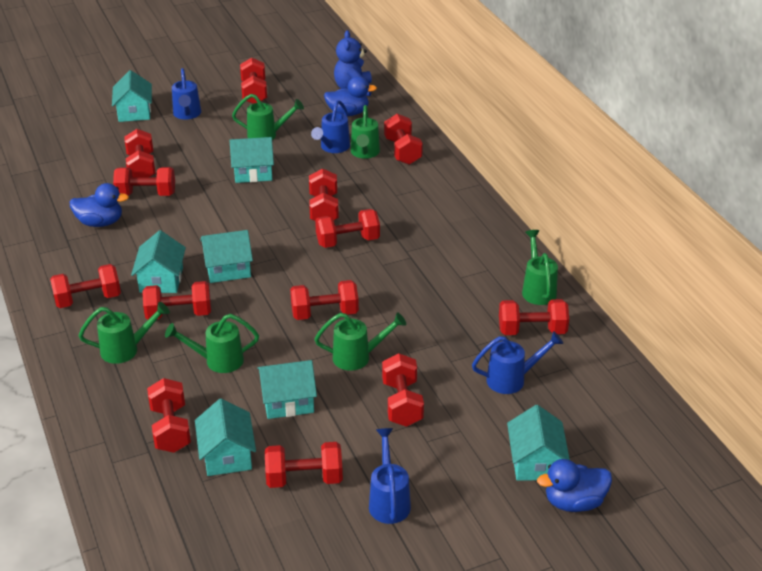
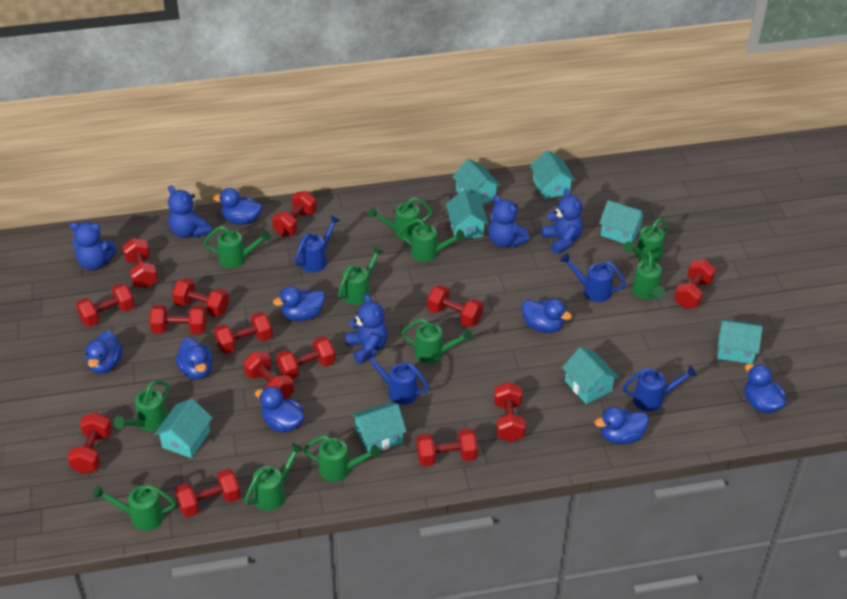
blue duck: 3 -> 8
blue teddy bear: 1 -> 5
green watering can: 6 -> 11
red dumbbell: 13 -> 14
turquoise house: 7 -> 8

